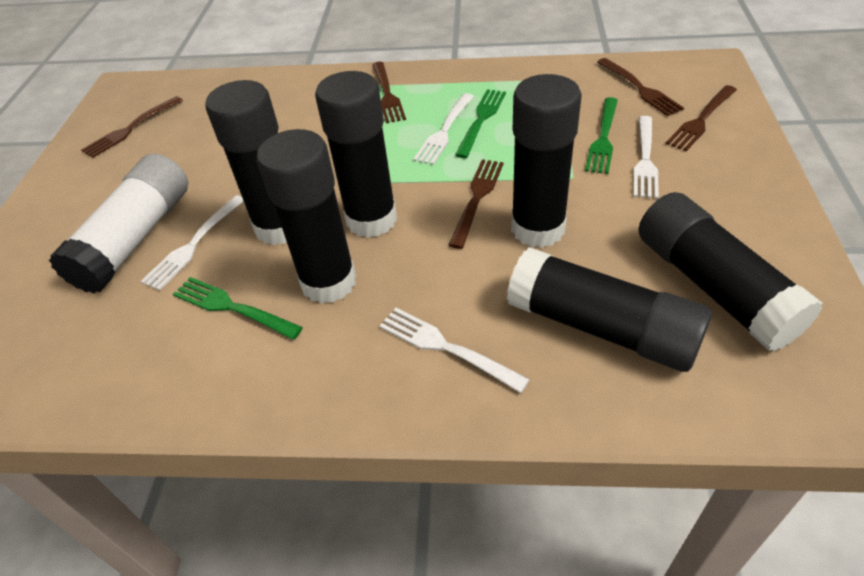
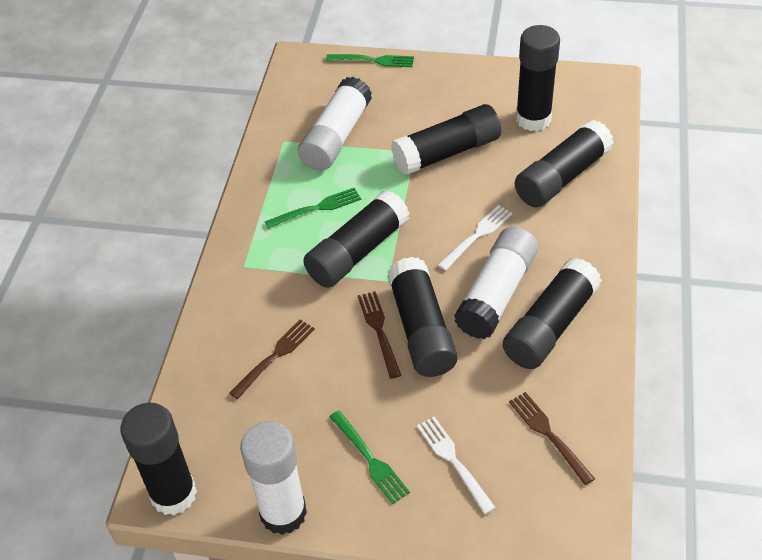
black glue stick: 6 -> 7
brown fork: 5 -> 3
white fork: 4 -> 2
white glue stick: 1 -> 3

